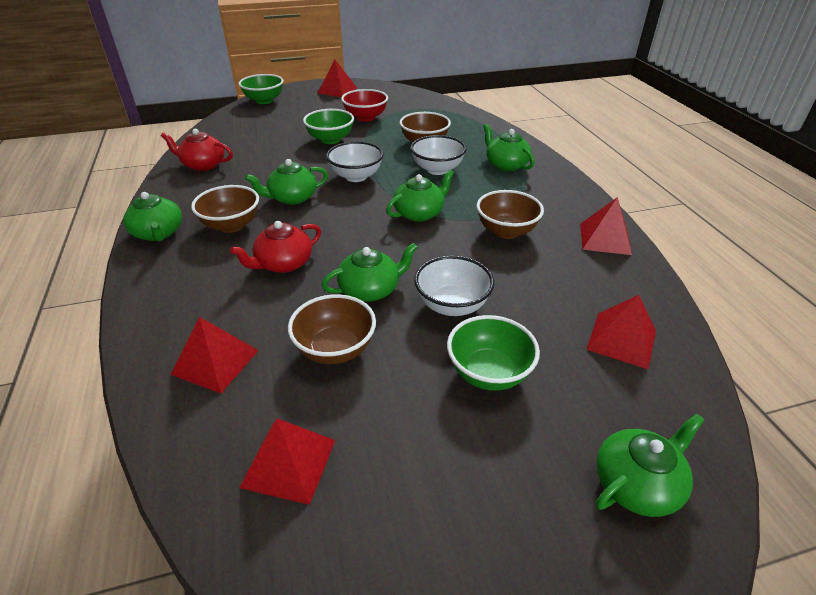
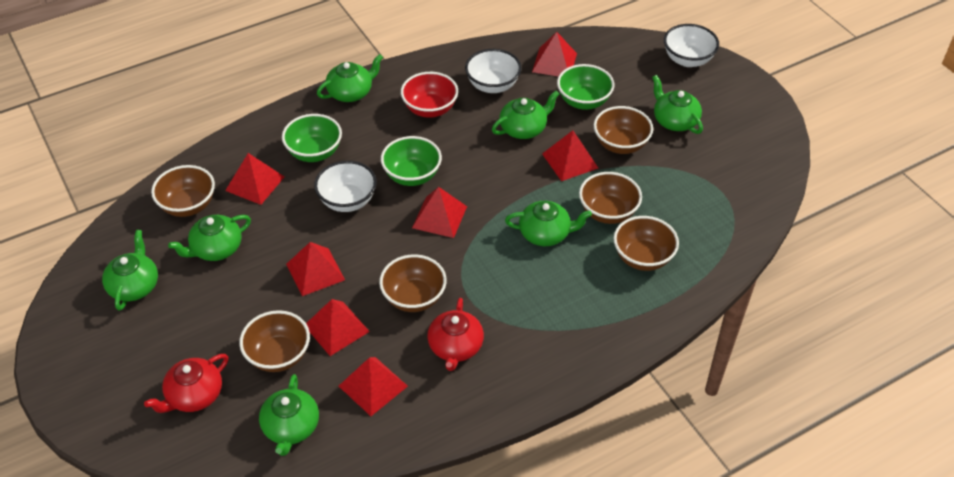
brown bowl: 4 -> 6
green teapot: 6 -> 7
red pyramid: 5 -> 7

